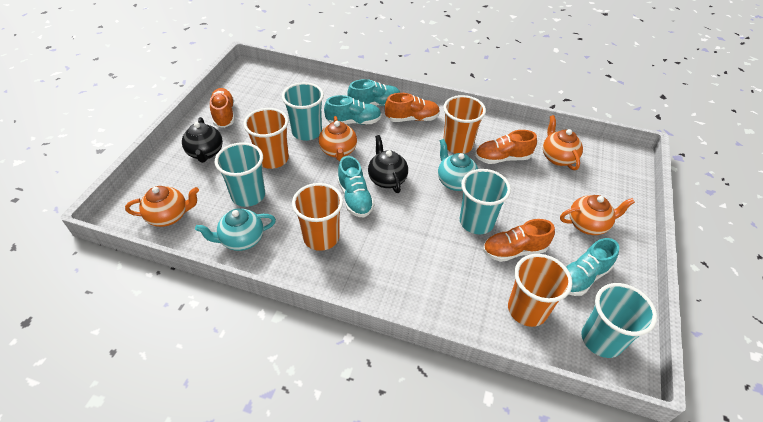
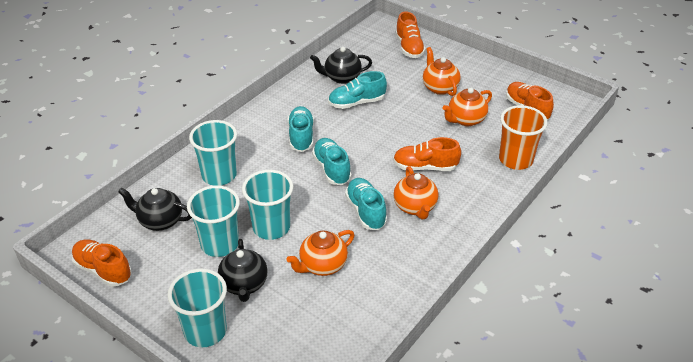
black teapot: 2 -> 3
orange cup: 4 -> 1
turquoise teapot: 2 -> 0

